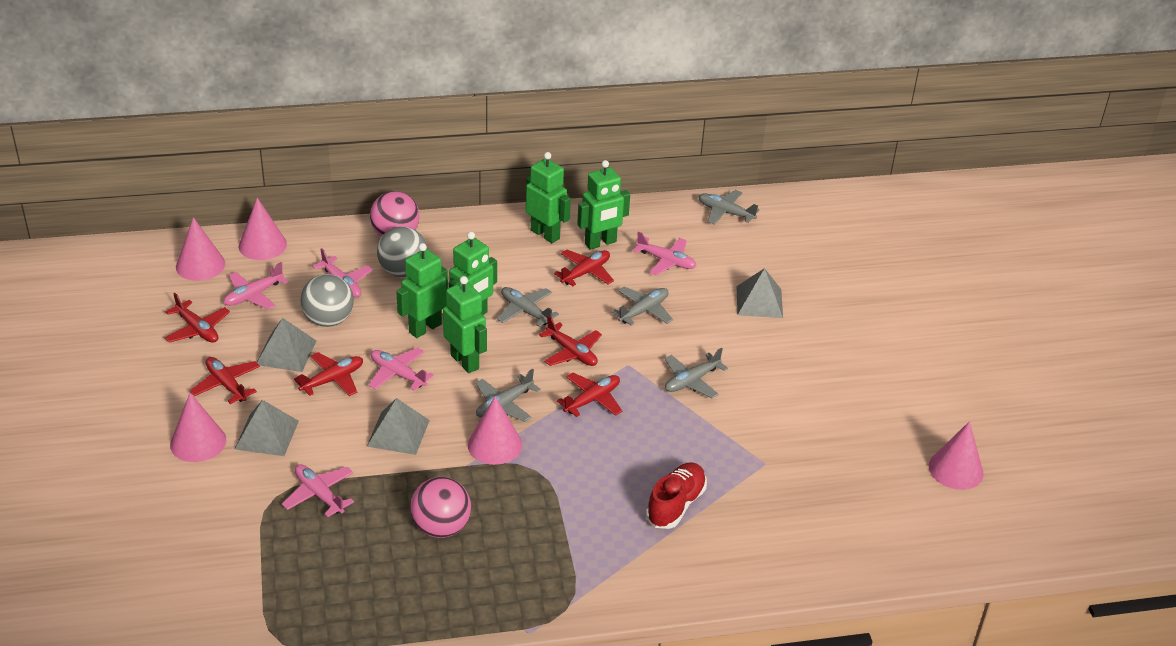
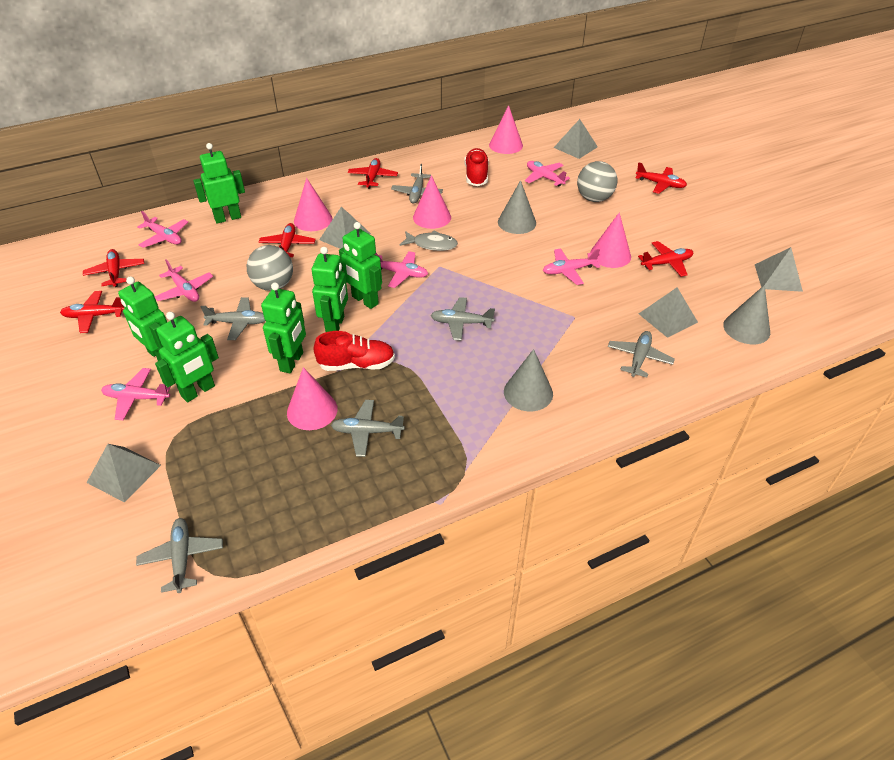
green robot: 5 -> 6
grey cone: 0 -> 3
grey fish: 0 -> 1
grey plane: 5 -> 6
grey pyramid: 4 -> 5
pink ball: 2 -> 0
pink plane: 5 -> 6
red shoe: 1 -> 2

